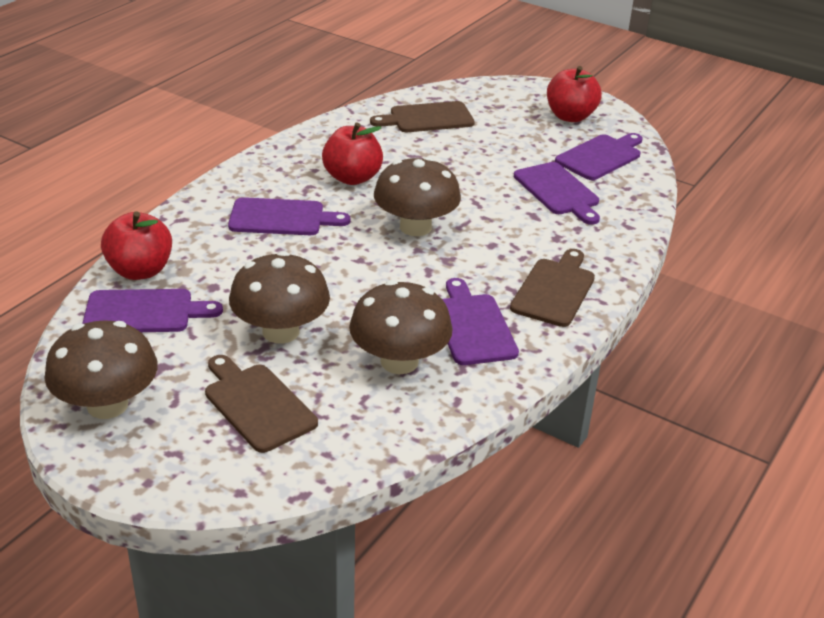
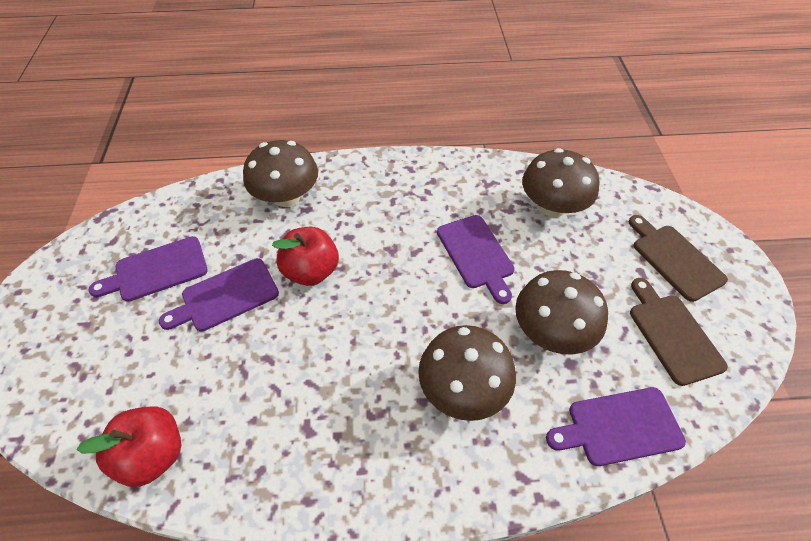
brown cutting board: 3 -> 2
purple cutting board: 5 -> 4
red apple: 3 -> 2

